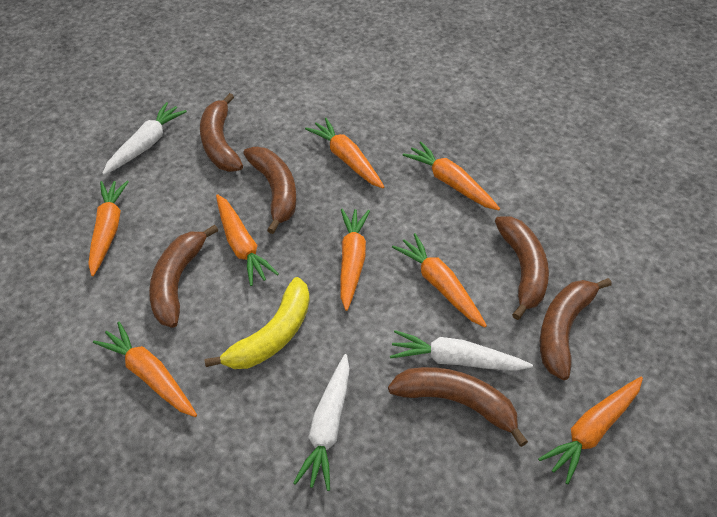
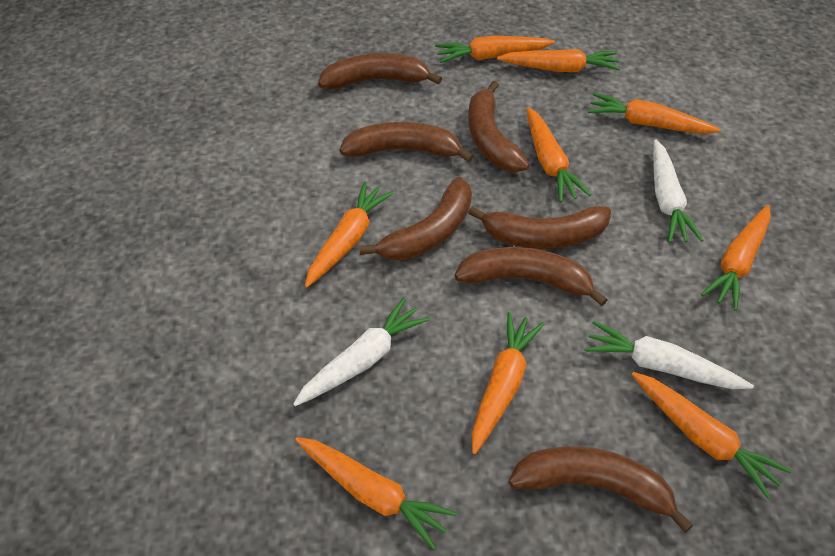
brown banana: 6 -> 7
orange carrot: 8 -> 9
yellow banana: 1 -> 0

